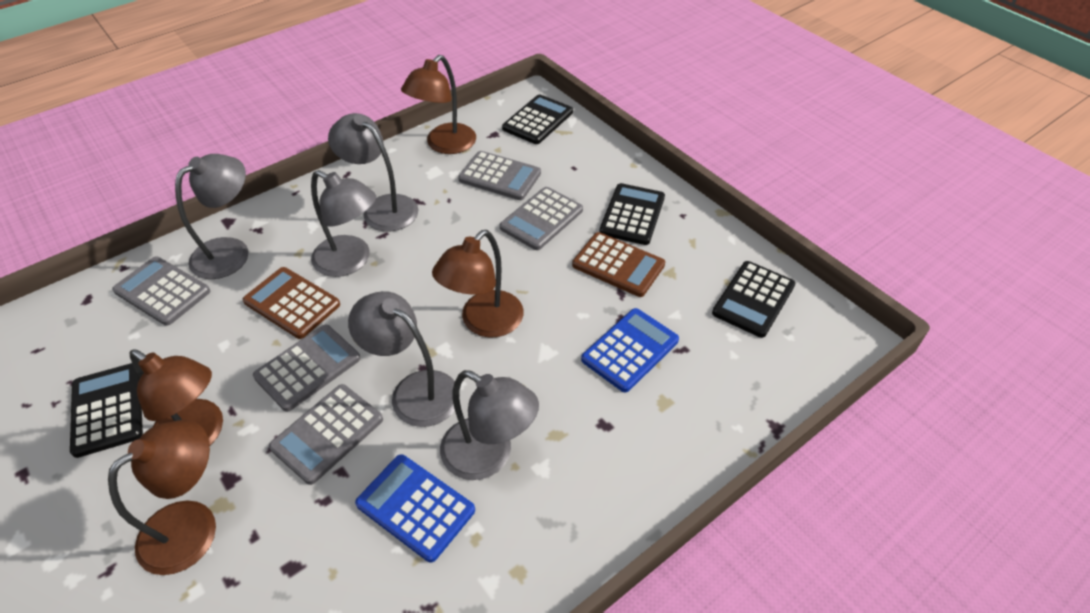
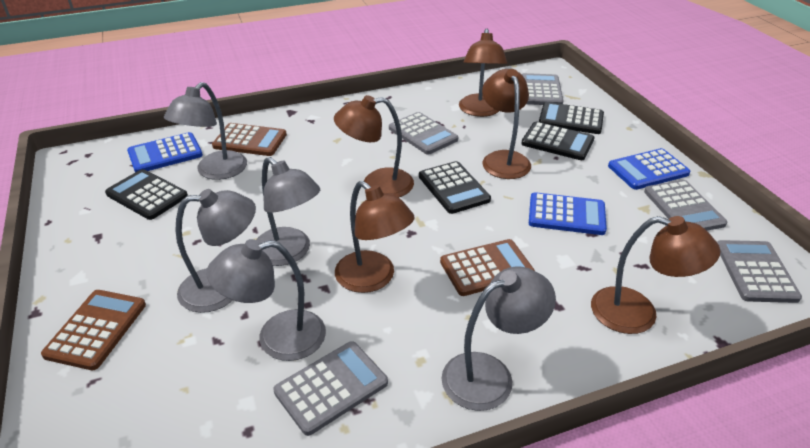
blue calculator: 2 -> 3
brown calculator: 2 -> 3
brown lamp: 4 -> 5

